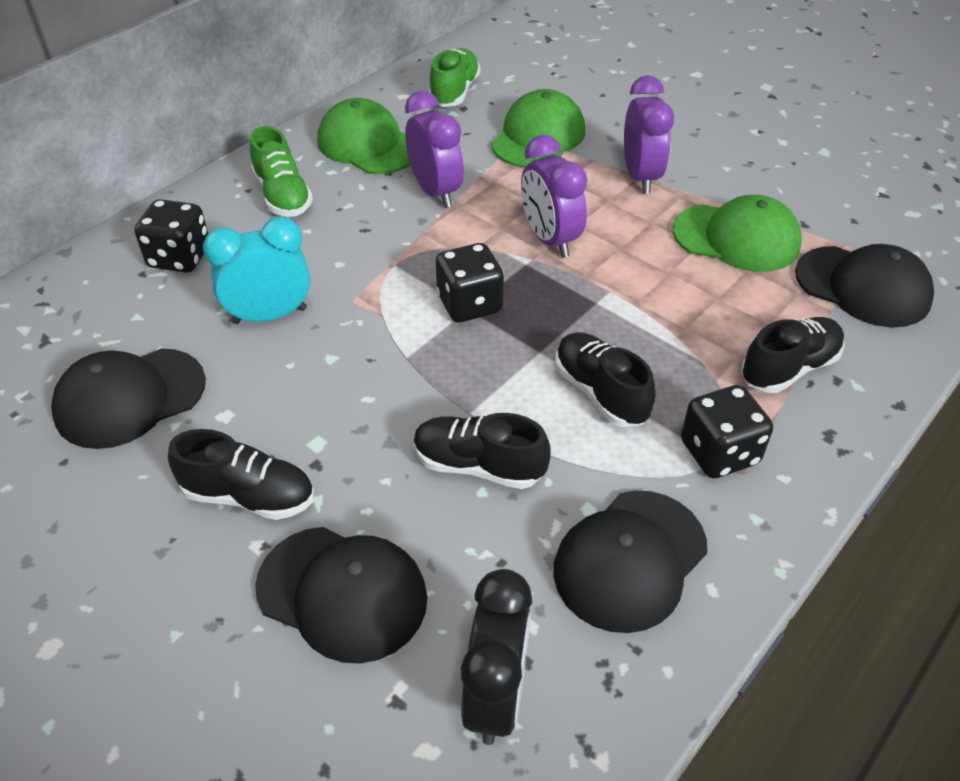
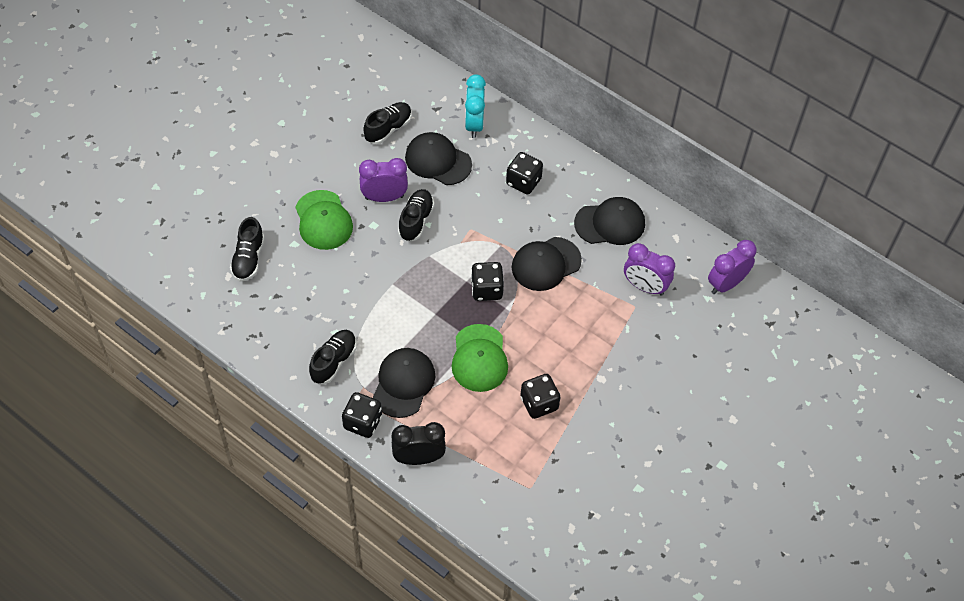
black dice: 3 -> 4
green cap: 3 -> 2
green shoe: 2 -> 0

